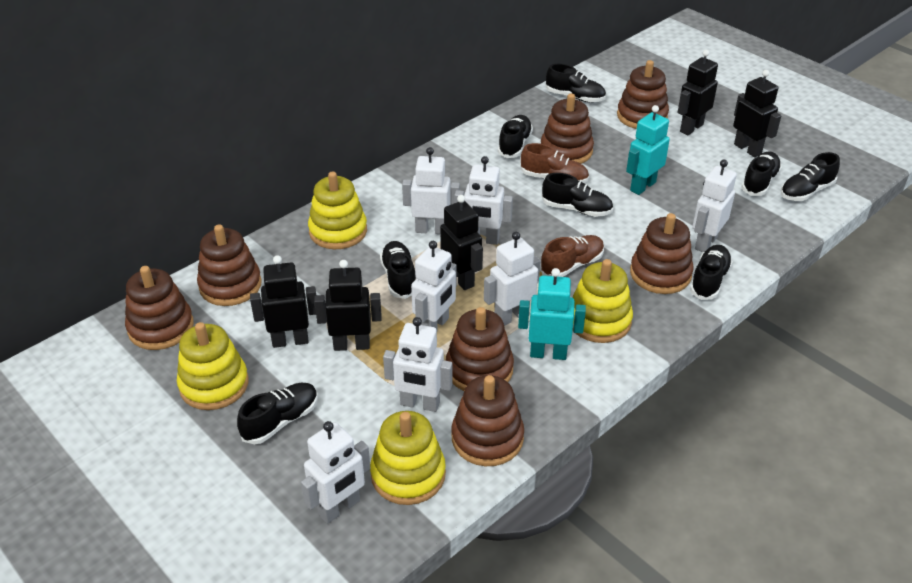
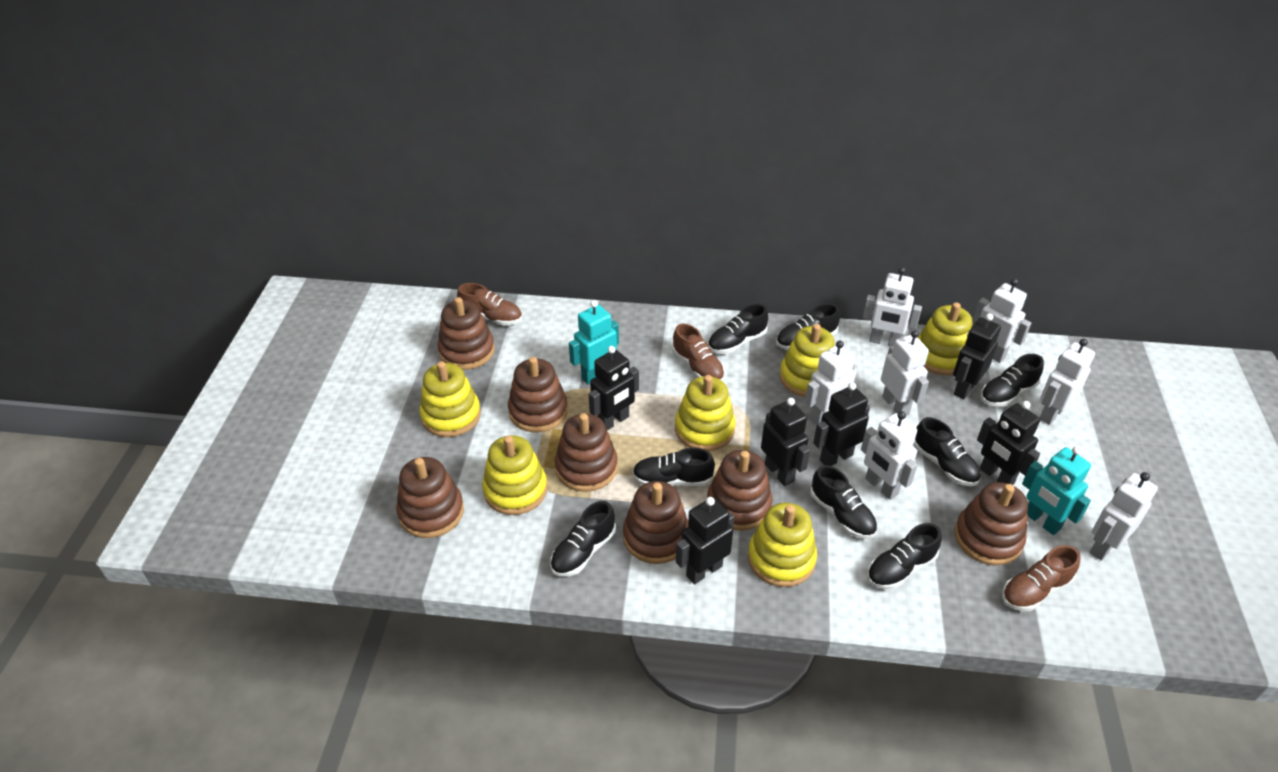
black robot: 5 -> 6
brown shoe: 2 -> 3
yellow stacking toy: 4 -> 6

